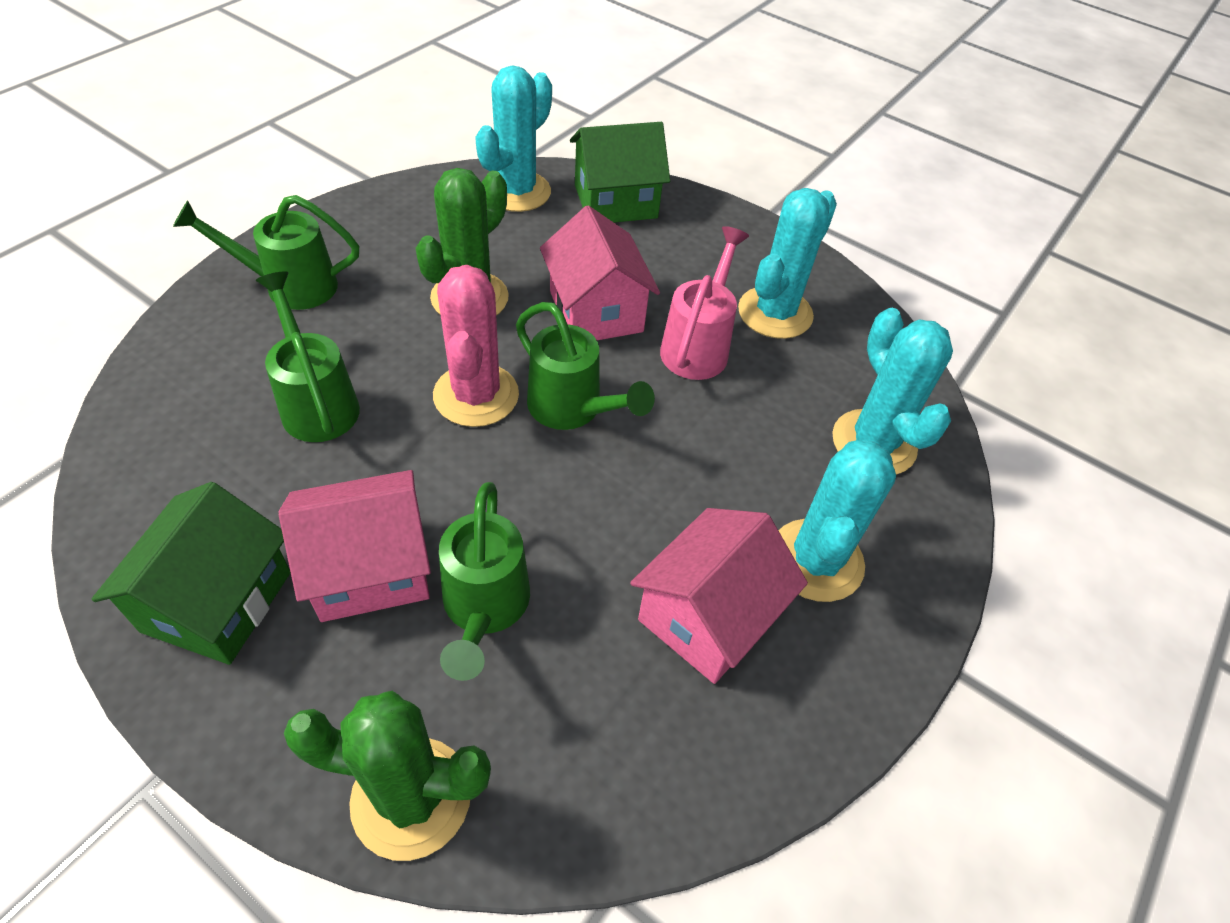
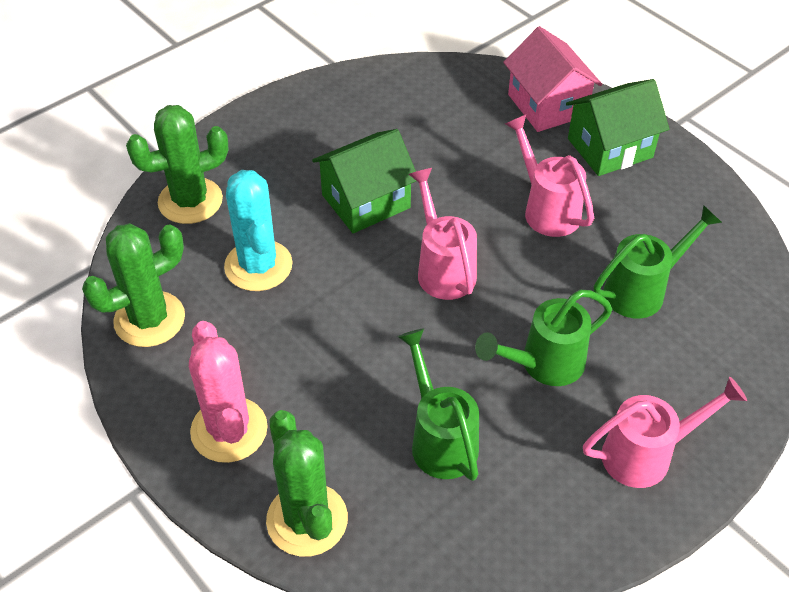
green cactus: 2 -> 3
green watering can: 4 -> 3
pink house: 3 -> 1
pink watering can: 1 -> 3
turquoise cactus: 4 -> 1

